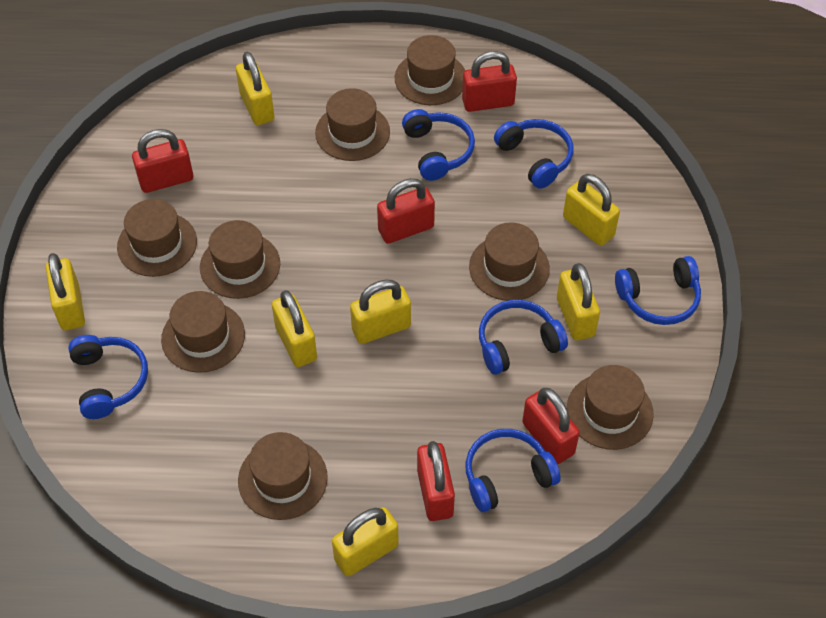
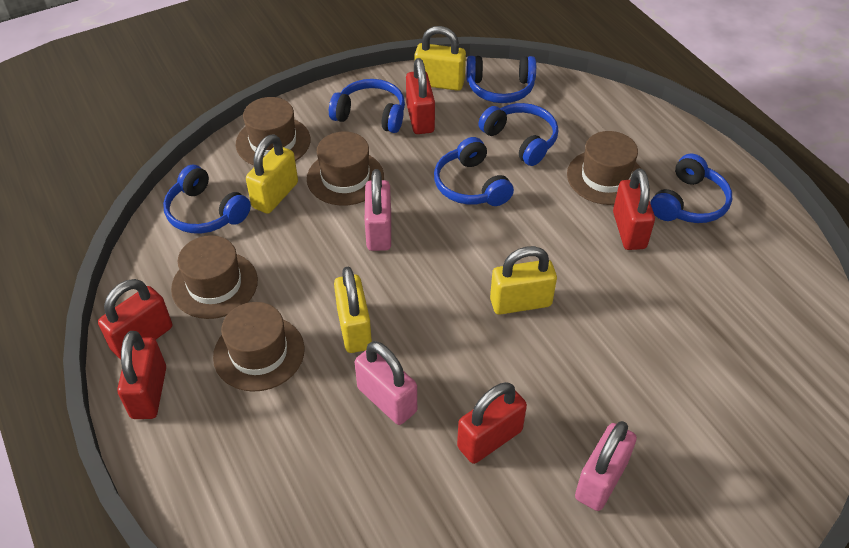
brown hat: 8 -> 5
pink padlock: 0 -> 3
yellow padlock: 7 -> 4

